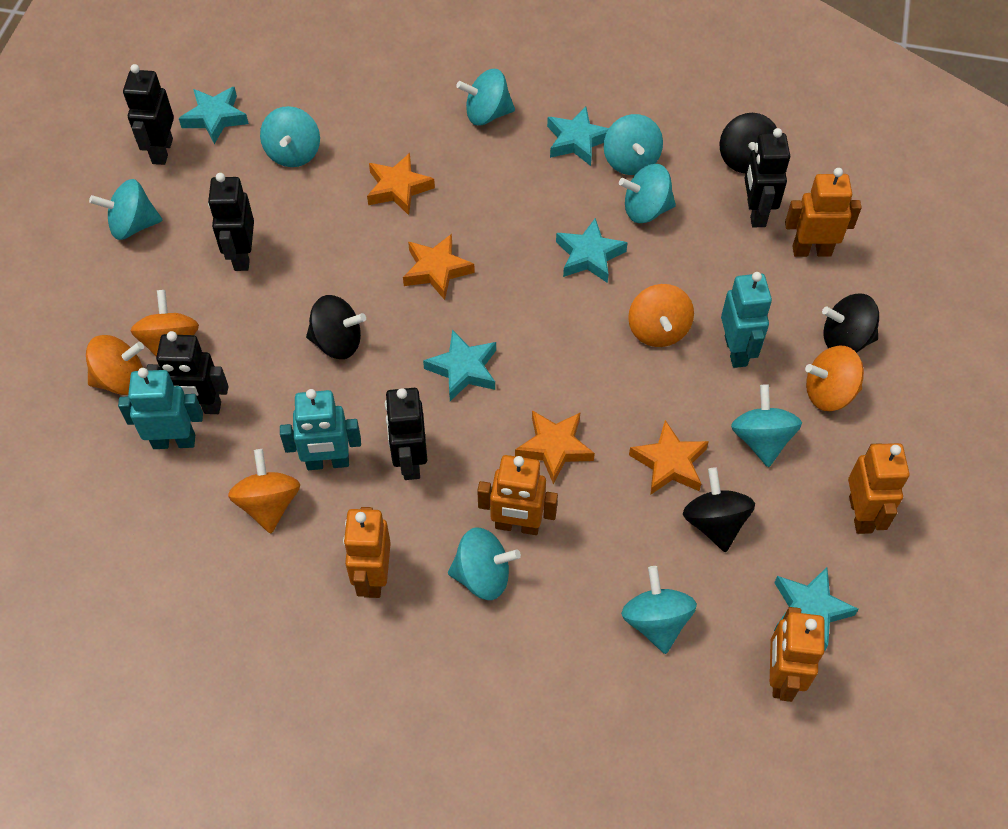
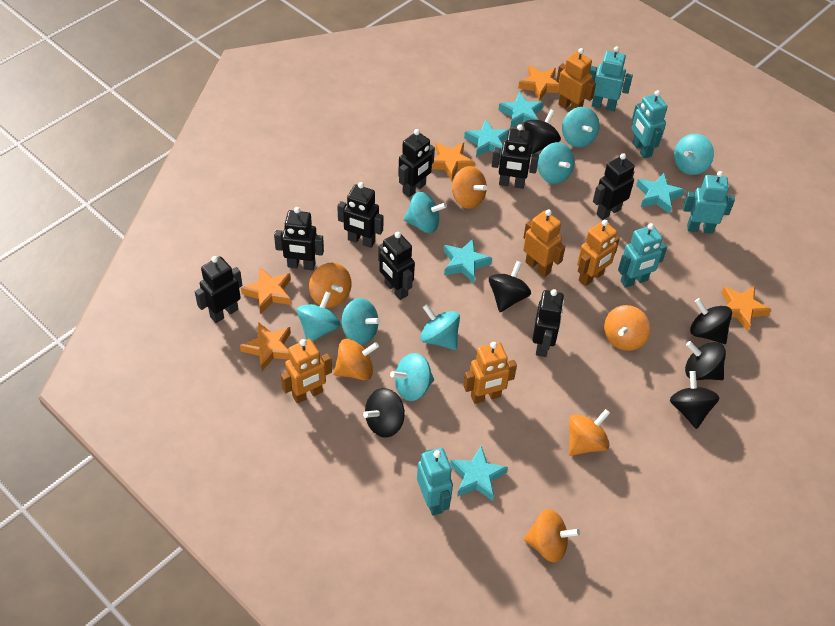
black robot: 5 -> 8
black spinning top: 4 -> 6
orange spinning top: 5 -> 6
orange star: 4 -> 5
turquoise robot: 3 -> 5

